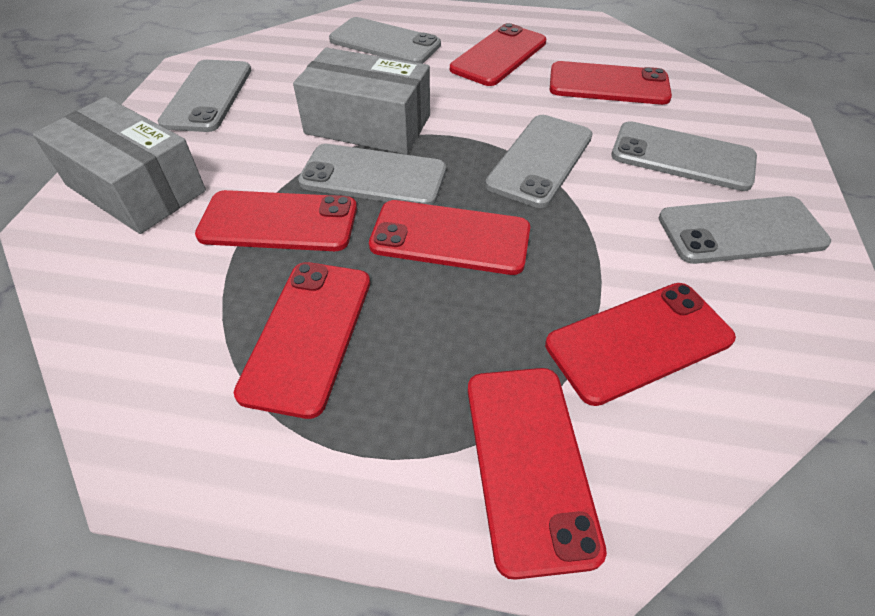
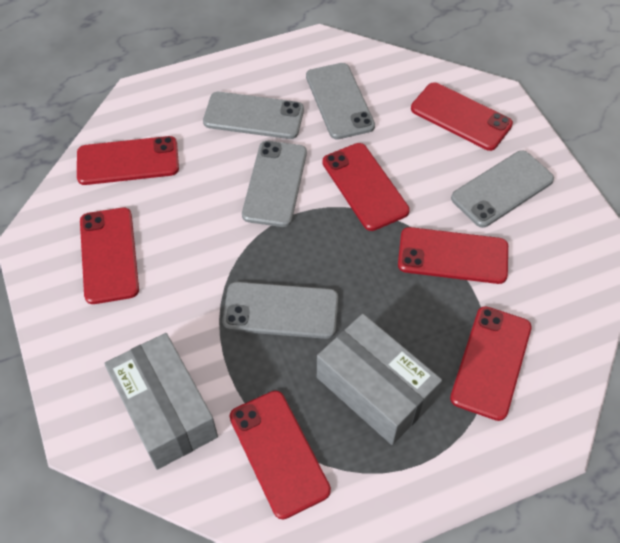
grey phone: 6 -> 5

